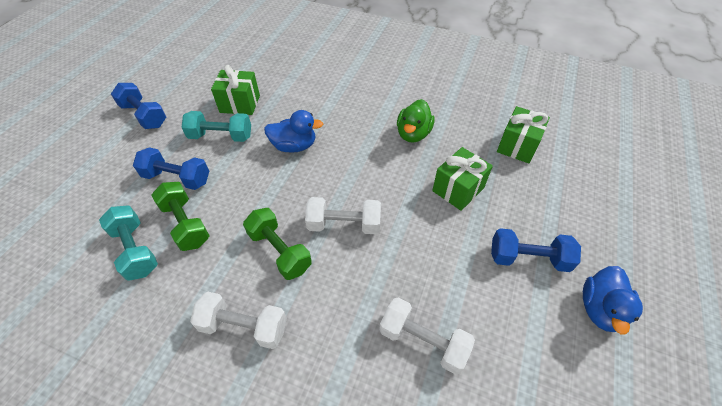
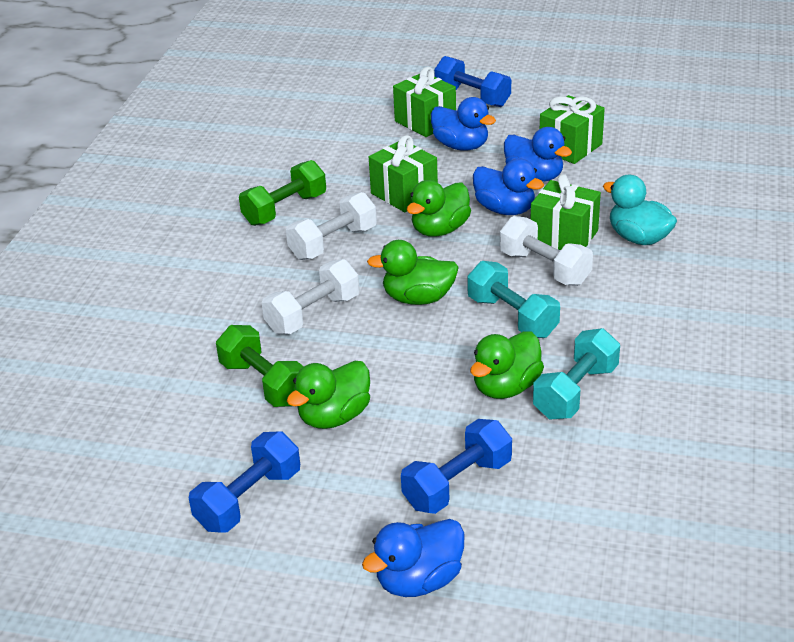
blue duck: 2 -> 4
green duck: 1 -> 4
green gift: 3 -> 4
turquoise duck: 0 -> 1

